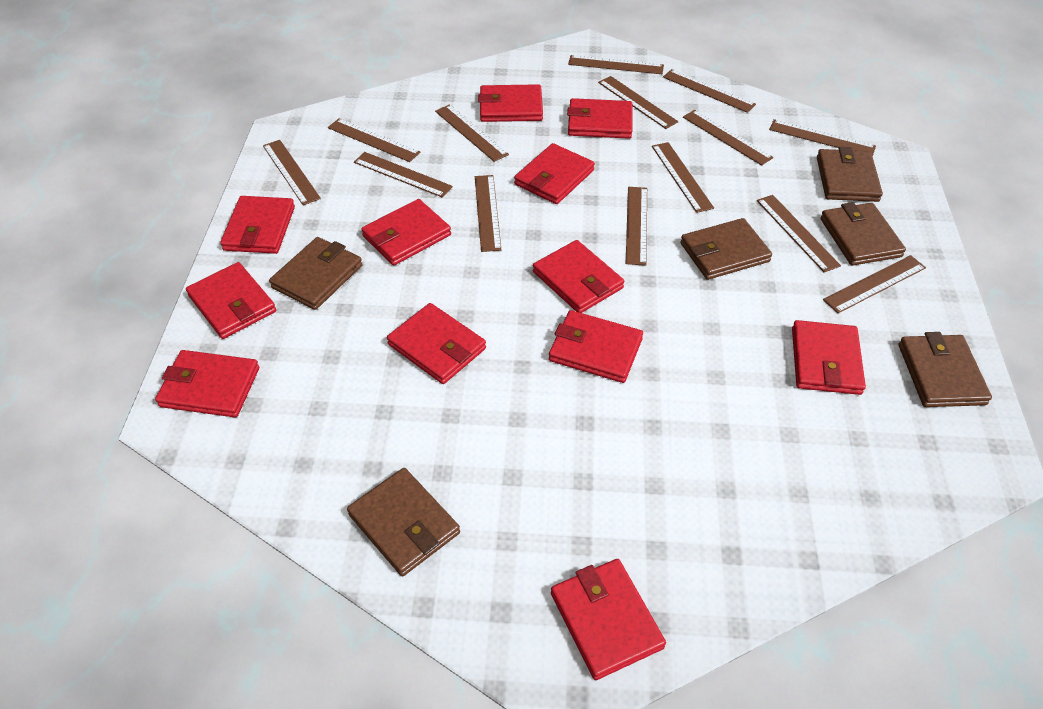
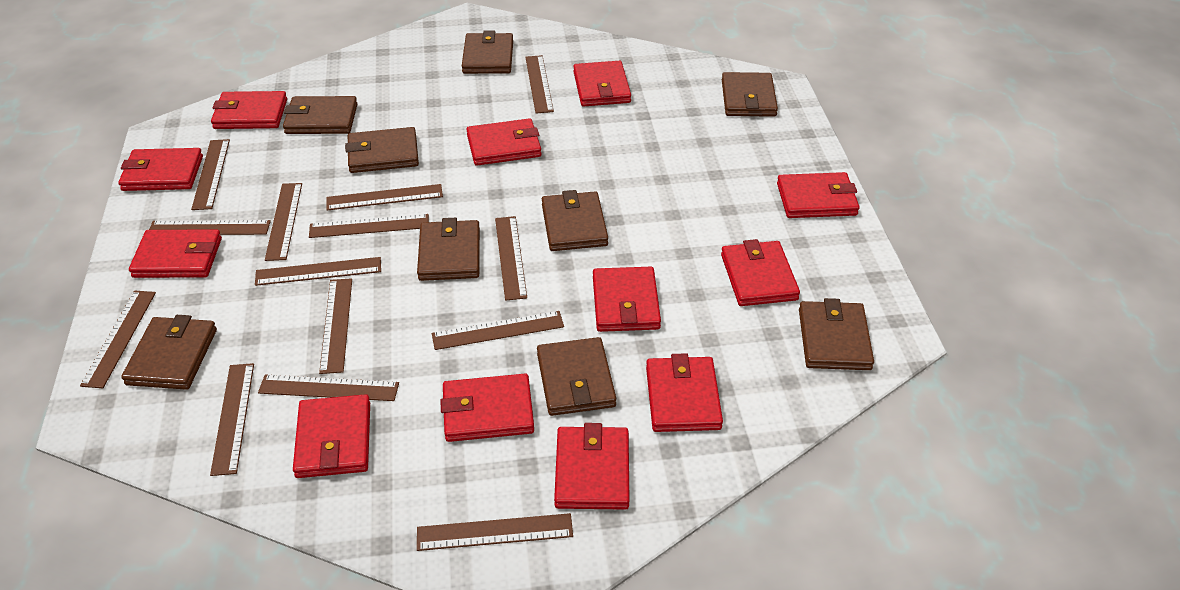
brown wallet: 6 -> 9

